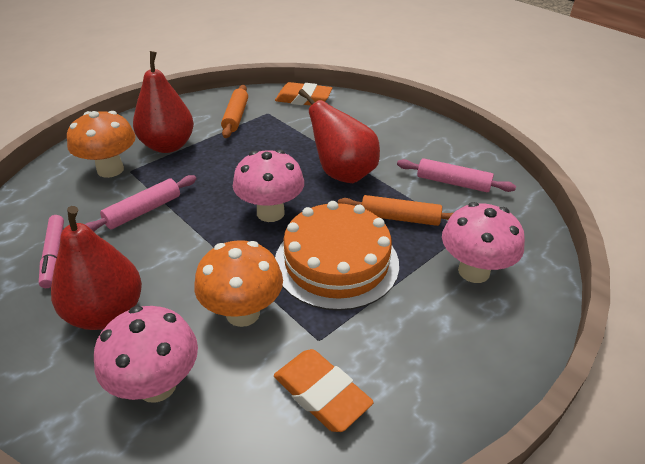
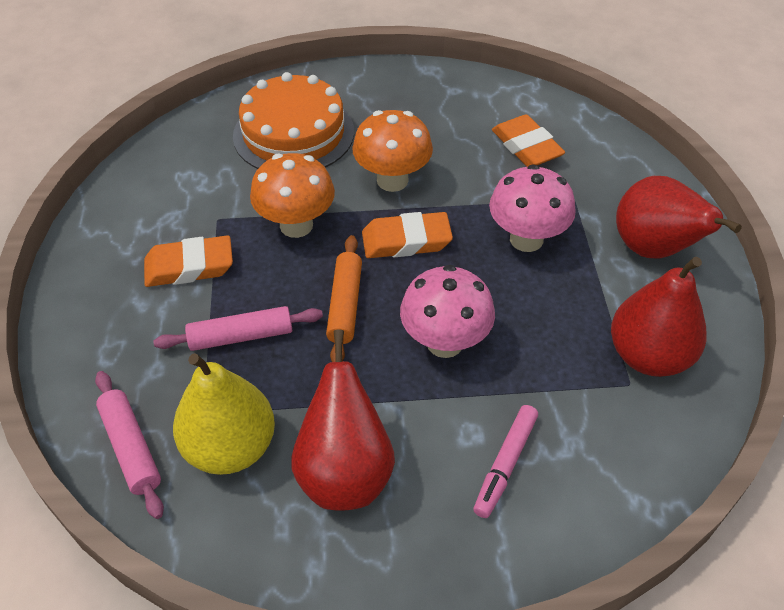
orange eraser: 2 -> 3
orange rolling pin: 2 -> 1
pink mushroom: 3 -> 2
yellow pear: 0 -> 1

